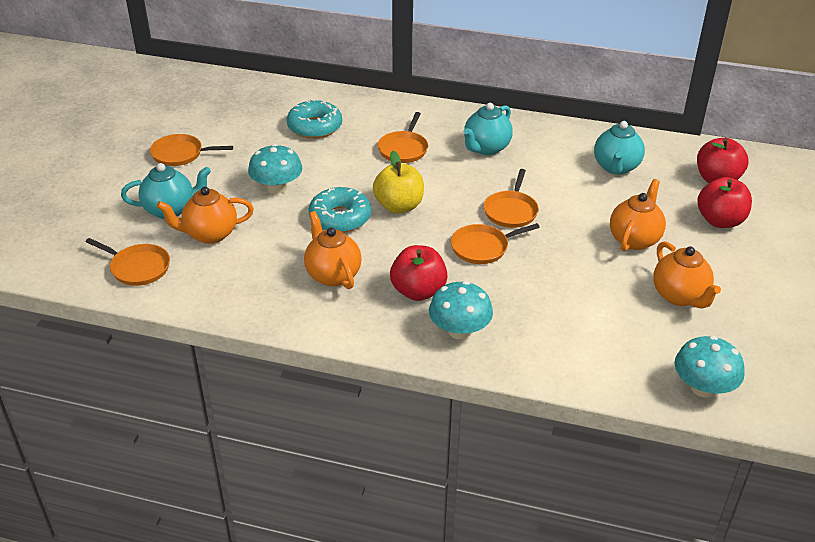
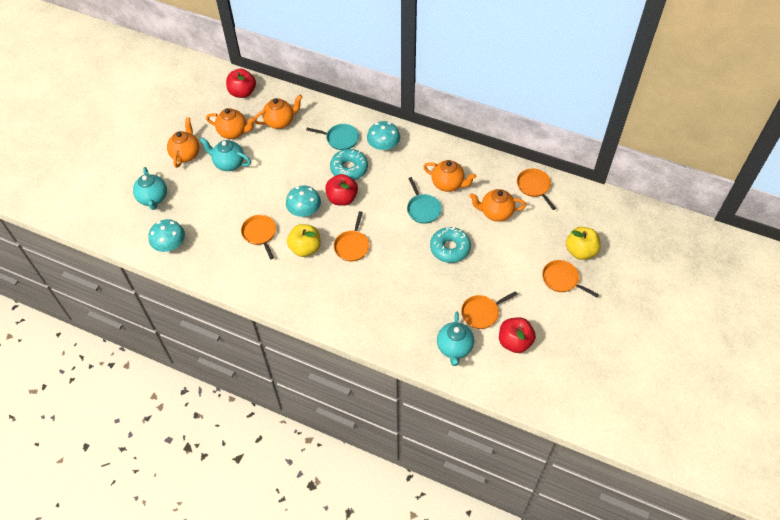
orange teapot: 4 -> 5
turquoise pan: 0 -> 2
yellow apple: 1 -> 2

